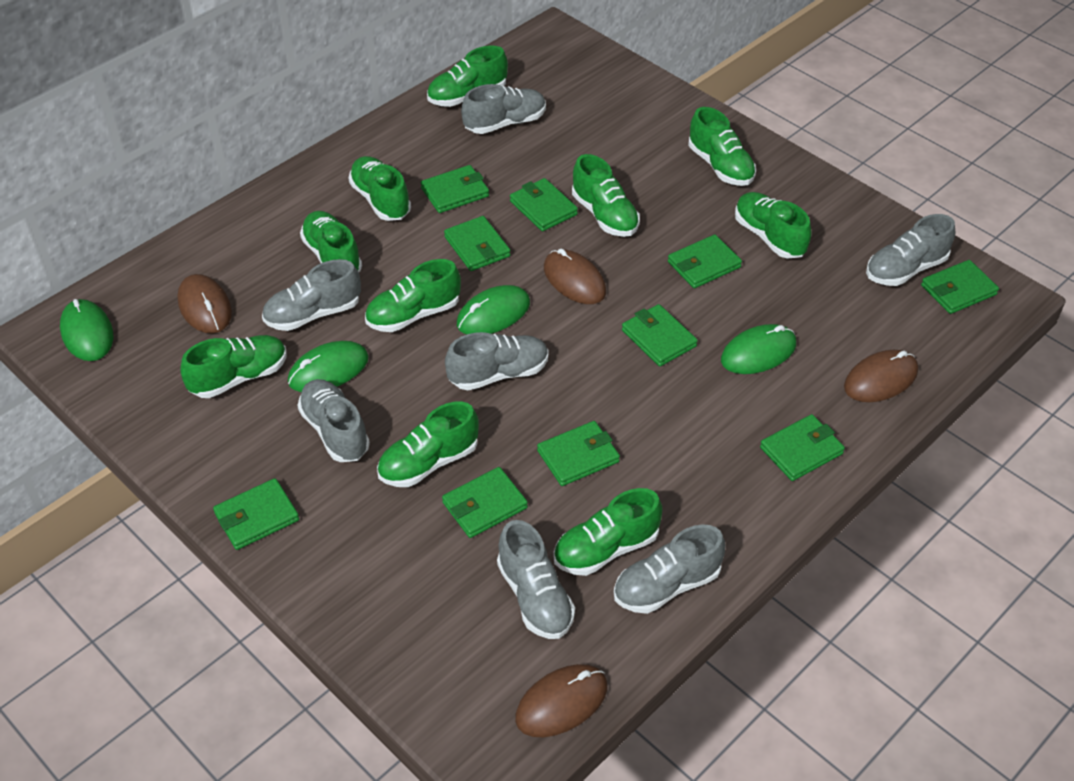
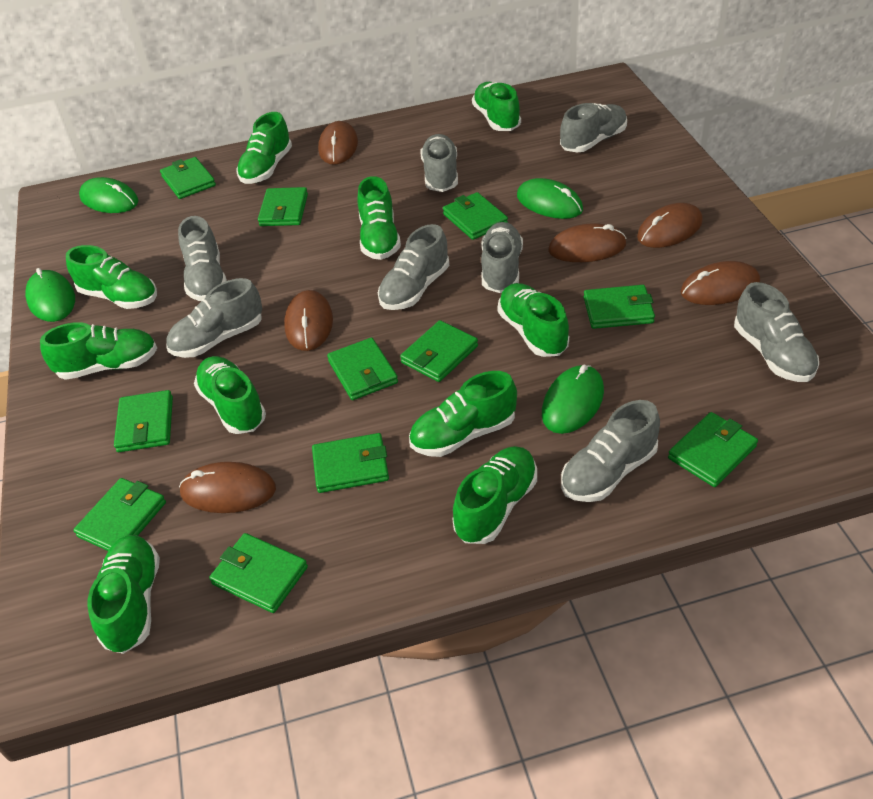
brown mouse: 4 -> 6
green wallet: 10 -> 11
grey shoe: 7 -> 8

